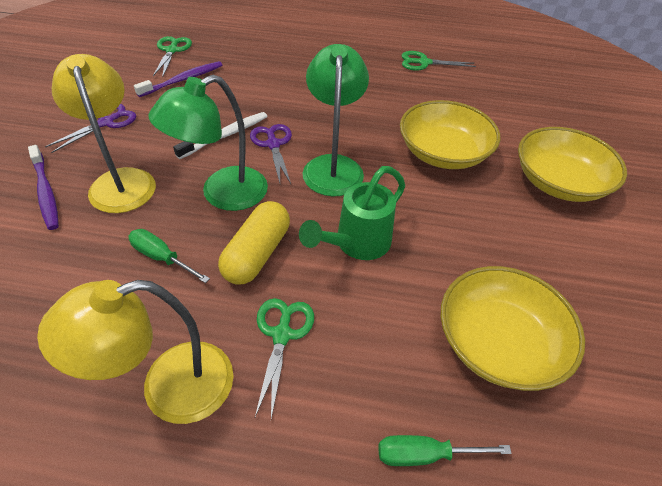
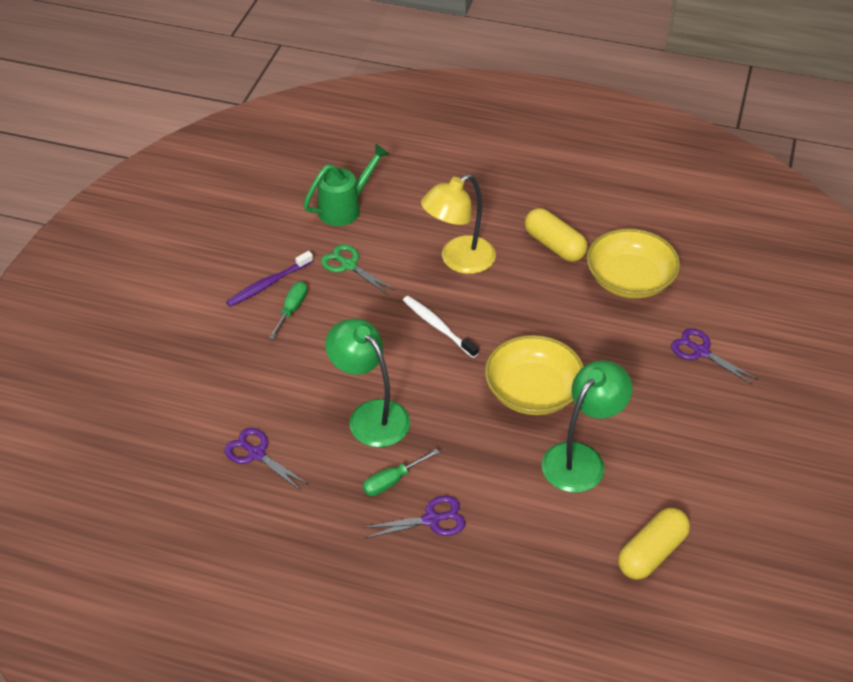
green scissors: 3 -> 1
purple scissors: 2 -> 3
purple toothbrush: 2 -> 1
yellow bowl: 3 -> 2
yellow capsule: 1 -> 2
yellow lamp: 2 -> 1

